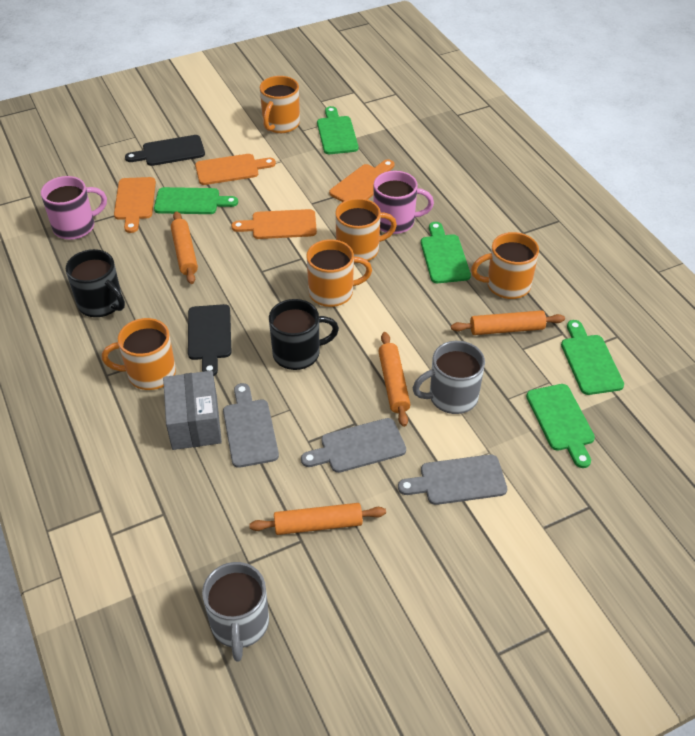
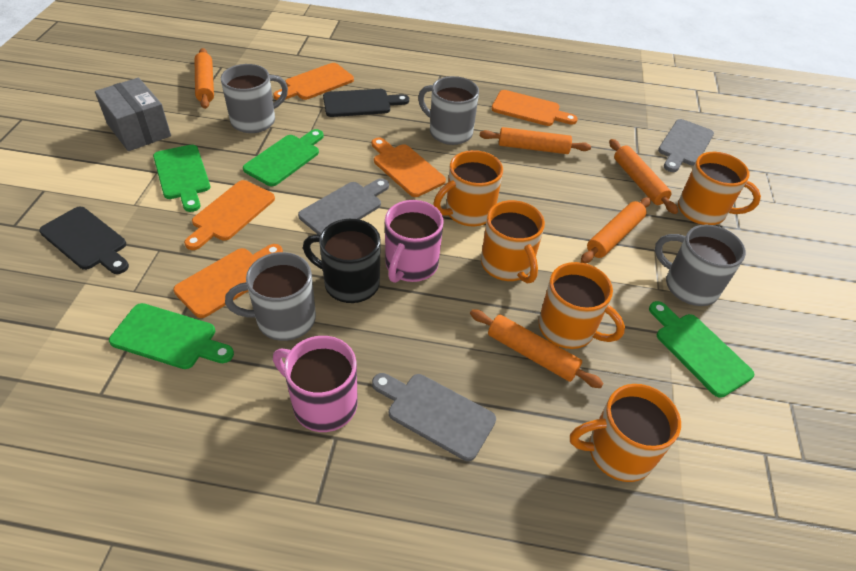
black mug: 2 -> 1
green cutting board: 5 -> 4
grey mug: 2 -> 4
orange cutting board: 4 -> 5
orange rolling pin: 4 -> 5

